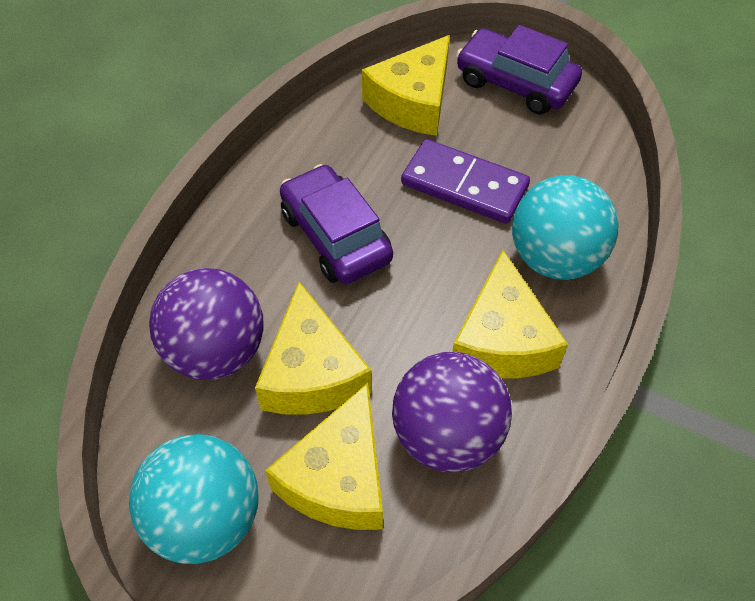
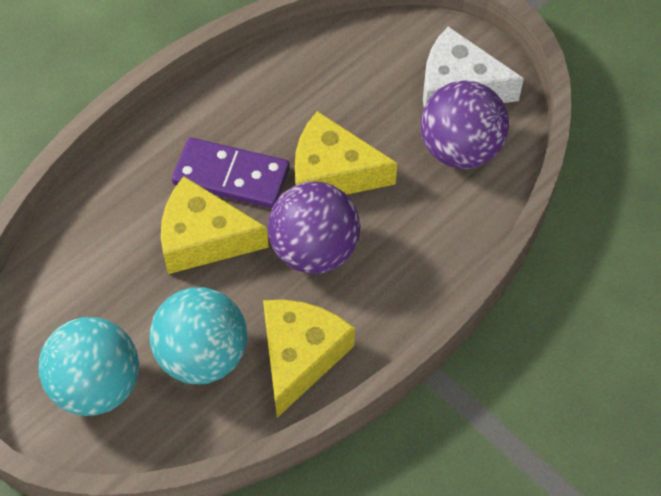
purple car: 2 -> 0
white cheese: 0 -> 1
yellow cheese: 4 -> 3

